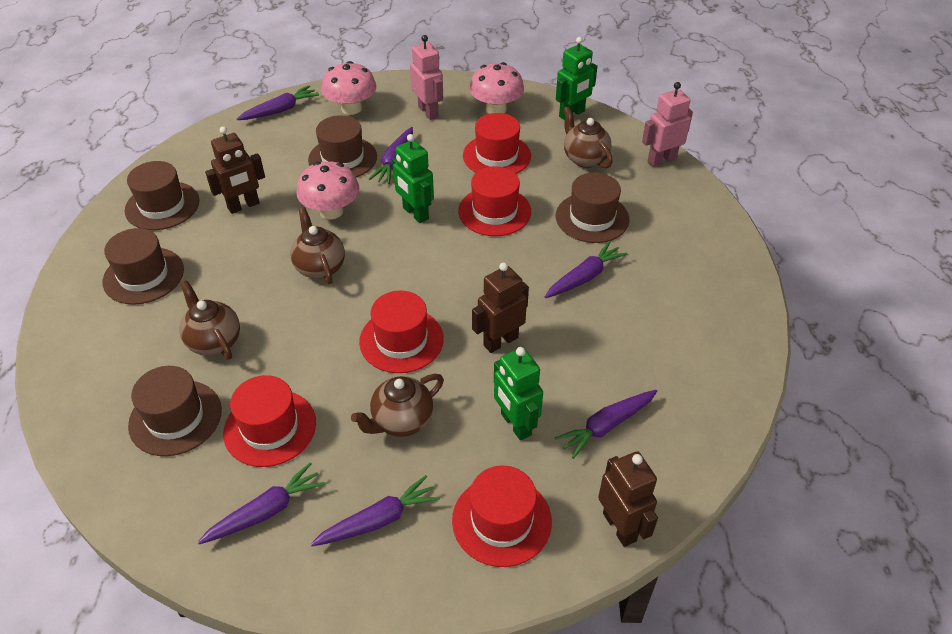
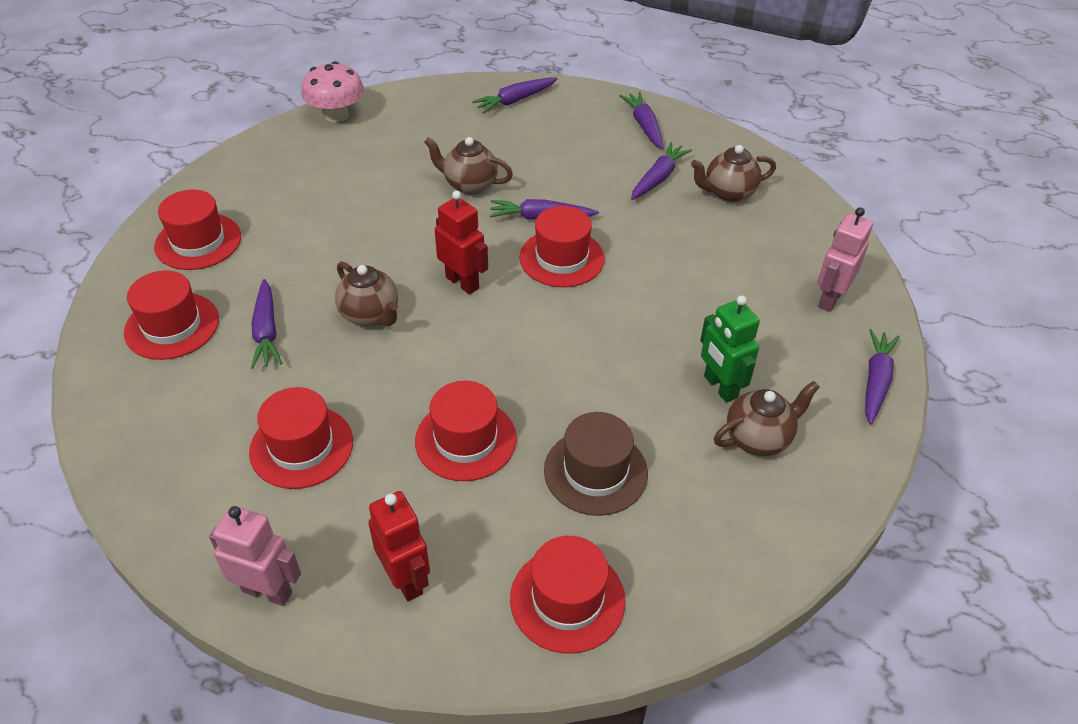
brown hat: 5 -> 1
brown robot: 3 -> 0
green robot: 3 -> 1
pink mushroom: 3 -> 1
red hat: 5 -> 6
red robot: 0 -> 2

